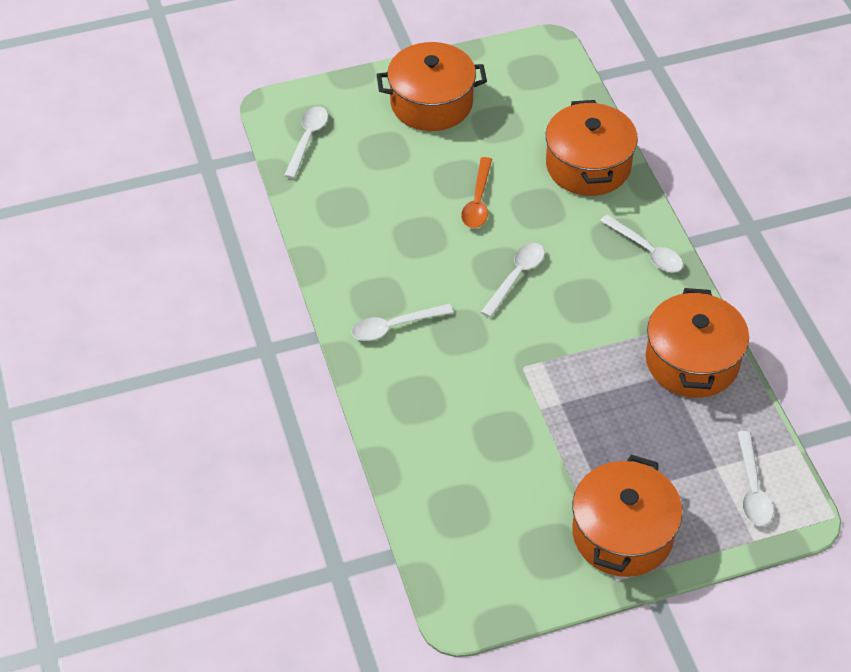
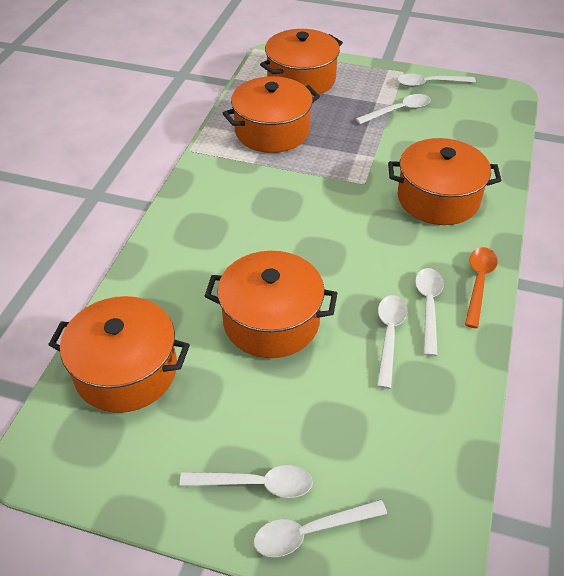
orange pot: 4 -> 5
white spoon: 5 -> 6

